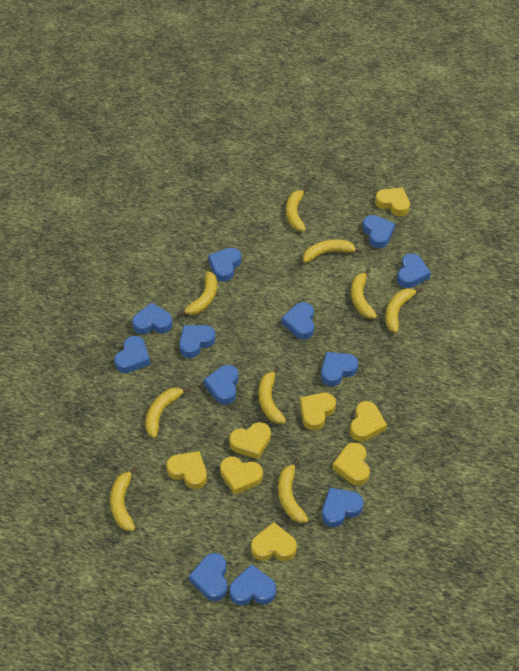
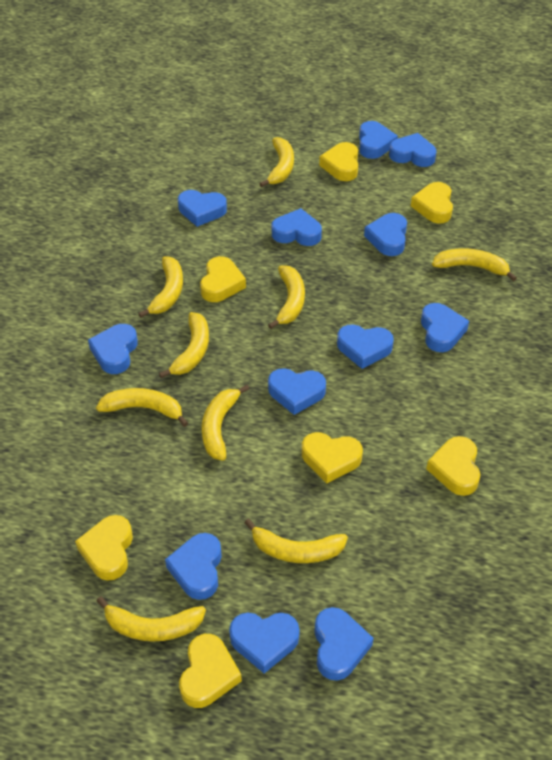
yellow heart: 8 -> 7

